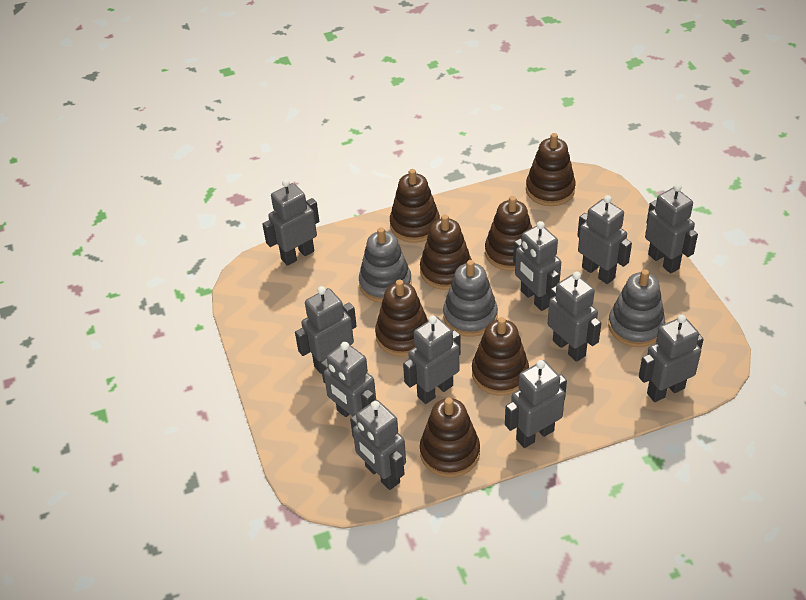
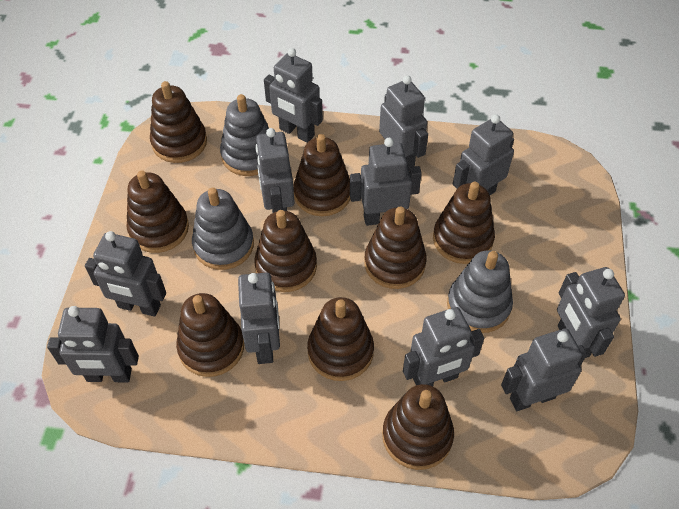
brown stacking toy: 7 -> 9

